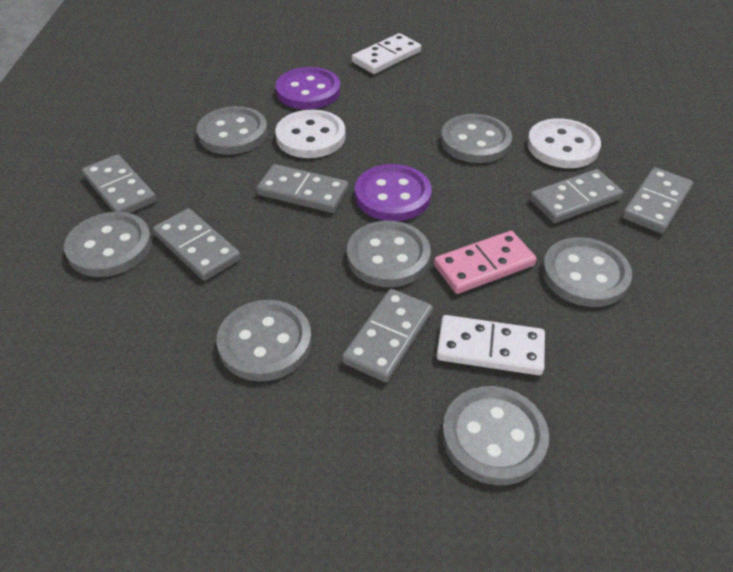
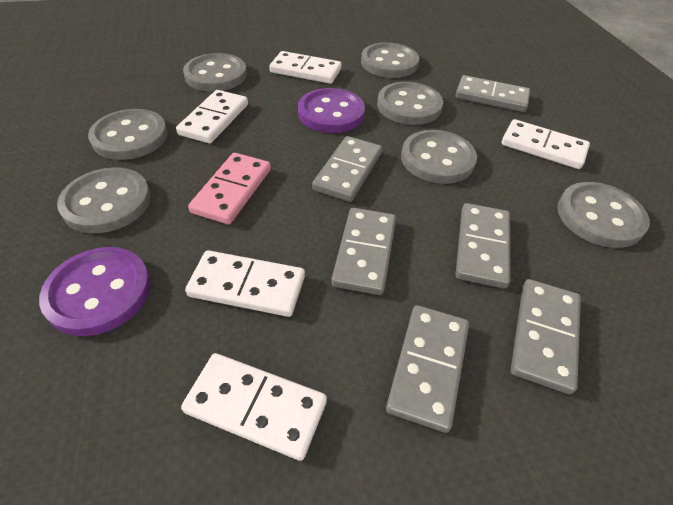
white button: 2 -> 0
white domino: 2 -> 5

